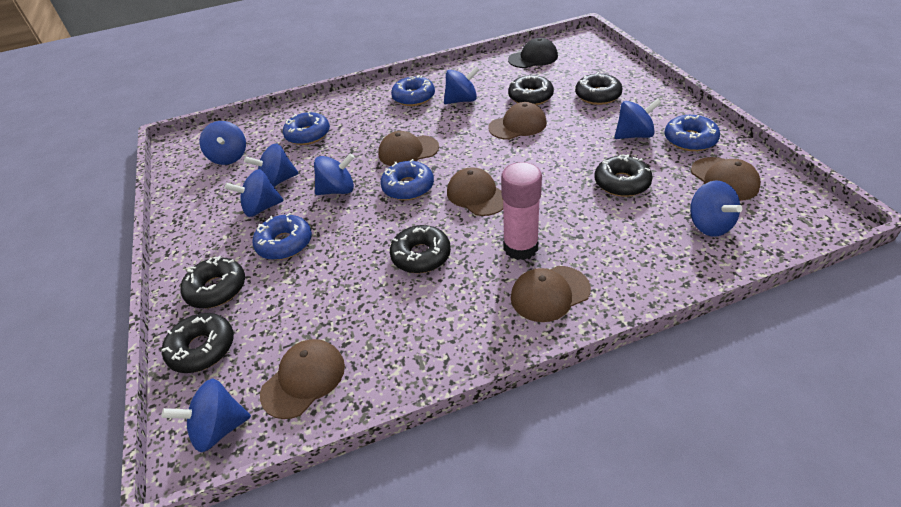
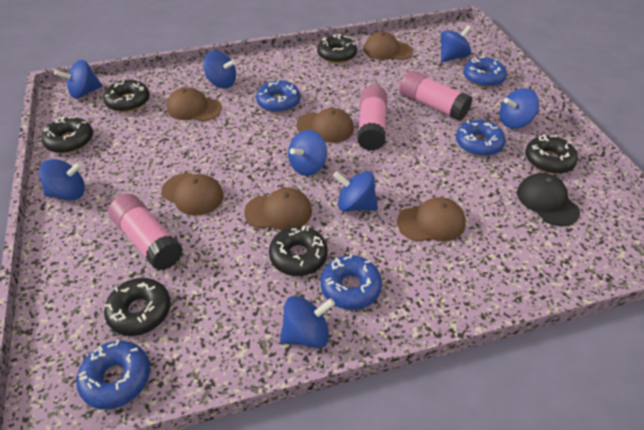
pink glue stick: 1 -> 3

